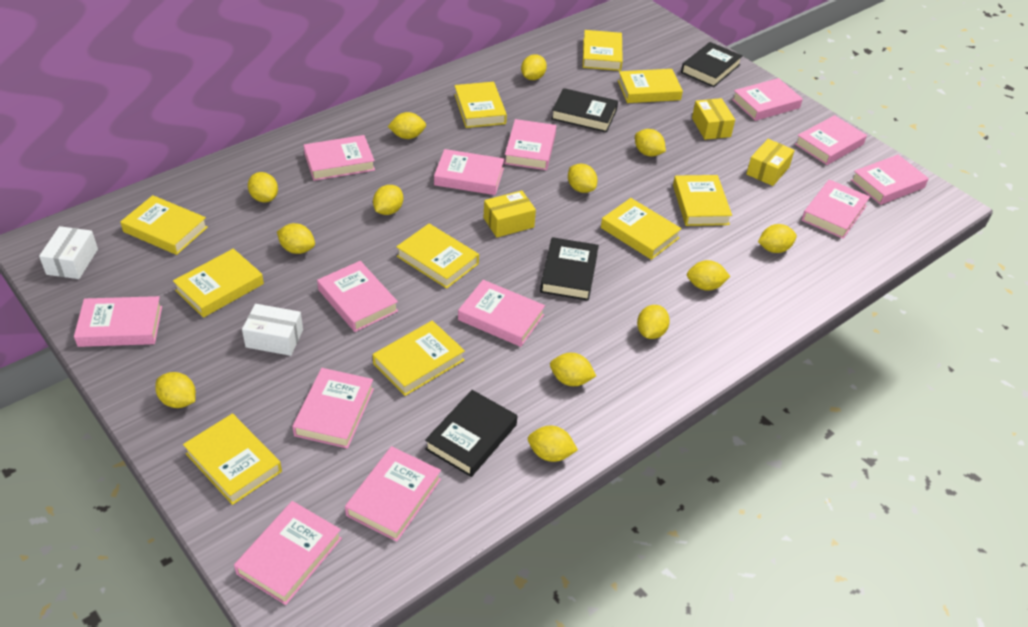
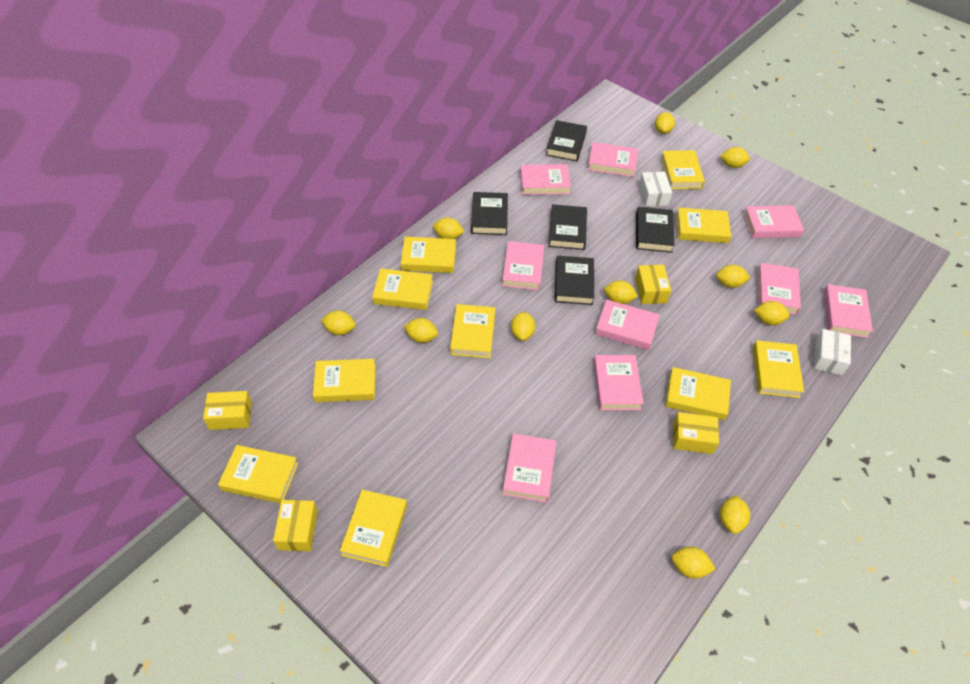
black book: 4 -> 5
pink book: 13 -> 9
yellow box: 3 -> 4
yellow lemon: 13 -> 11

